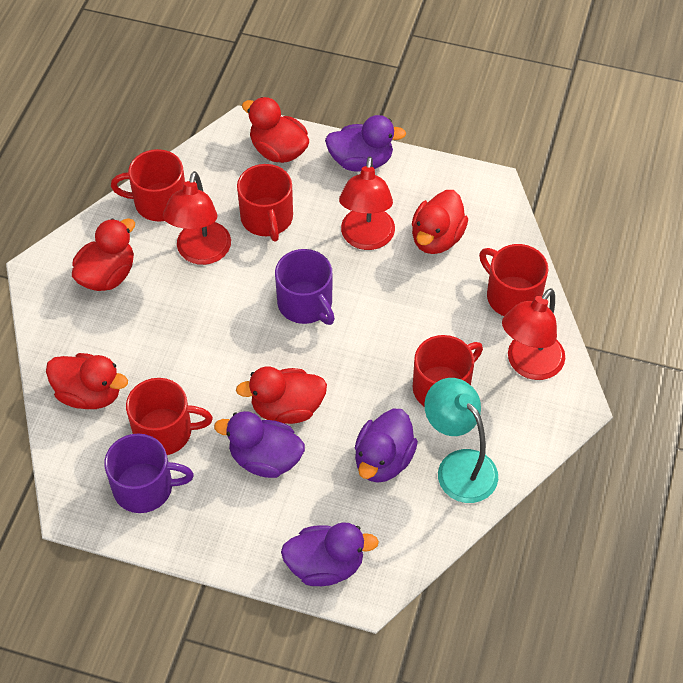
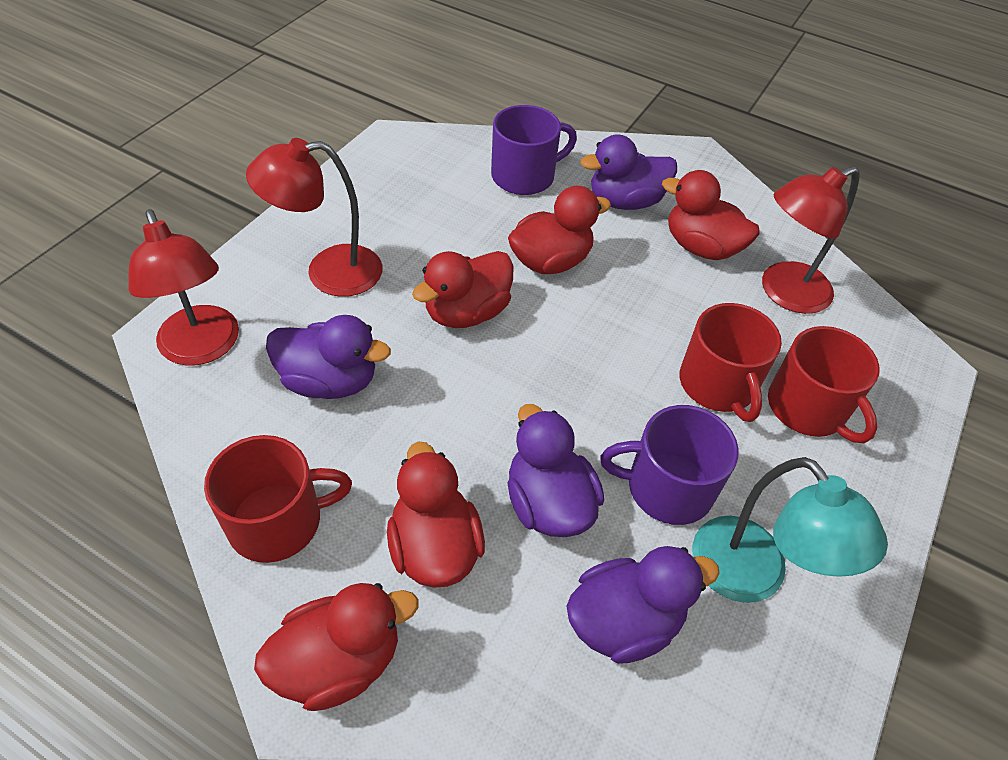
red mug: 5 -> 3

